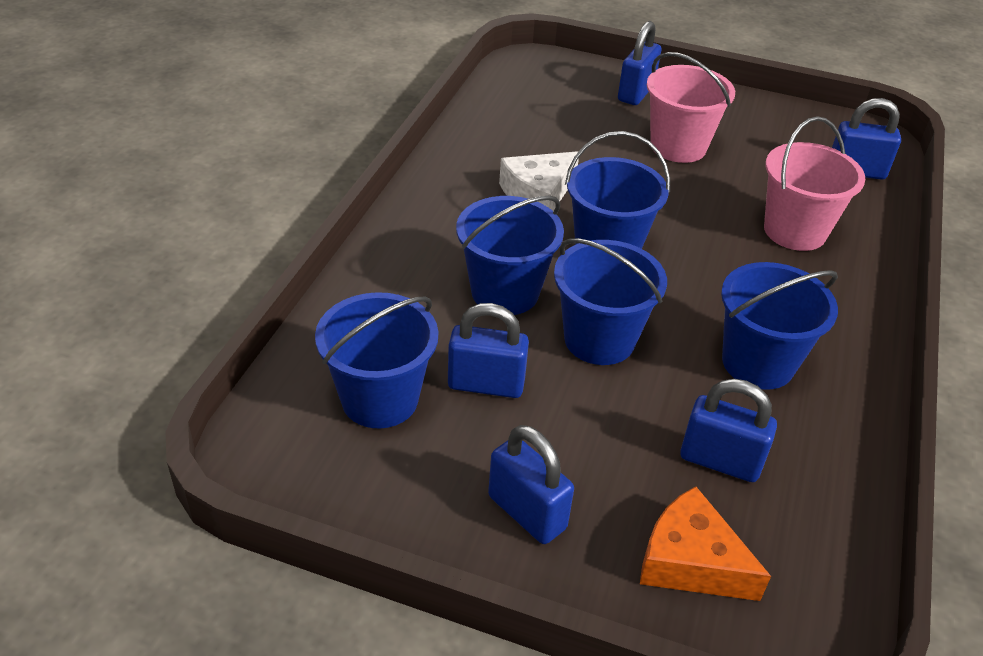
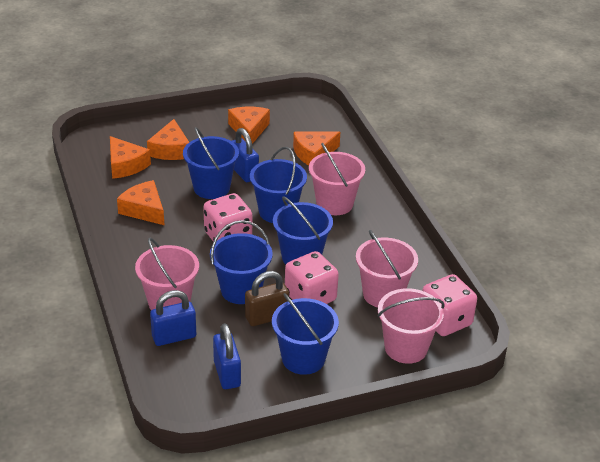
blue padlock: 5 -> 3
brown padlock: 0 -> 1
orange cheese: 1 -> 5
pink bucket: 2 -> 4
pink dice: 0 -> 3
white cheese: 1 -> 0

